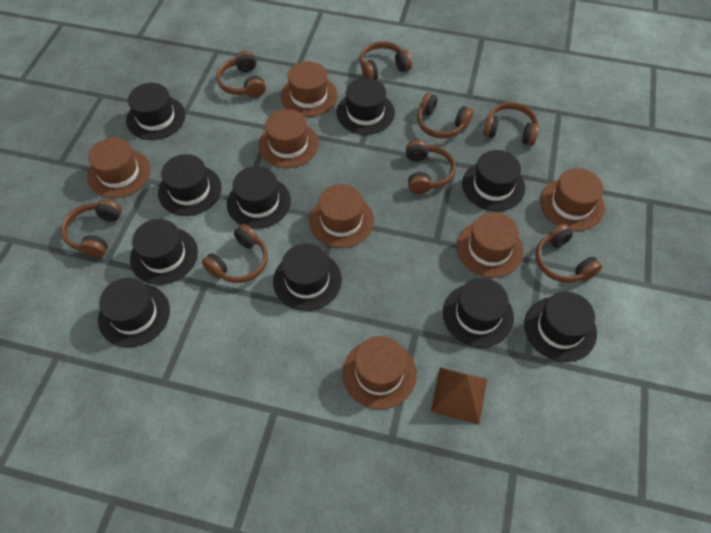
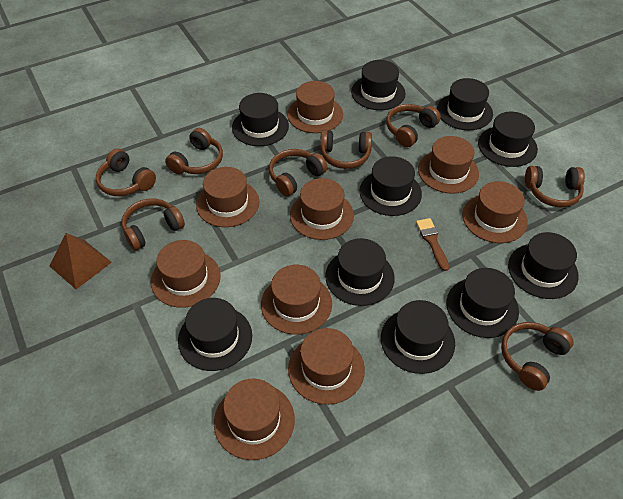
brown brush: 0 -> 1
brown hat: 7 -> 9

